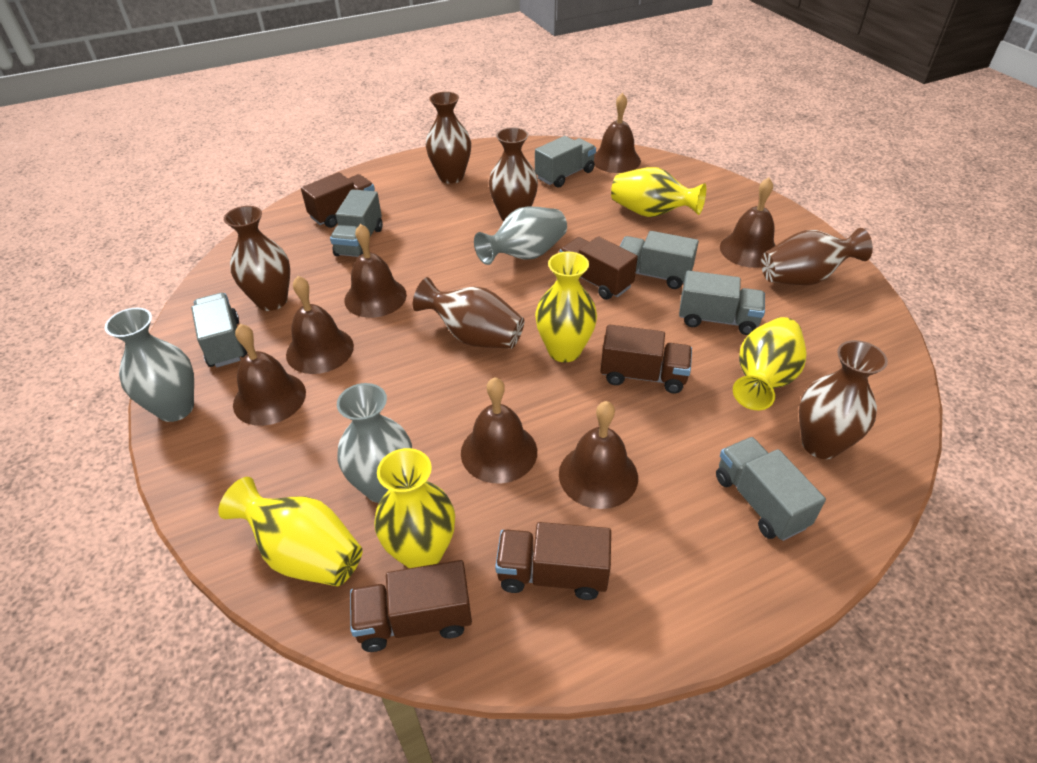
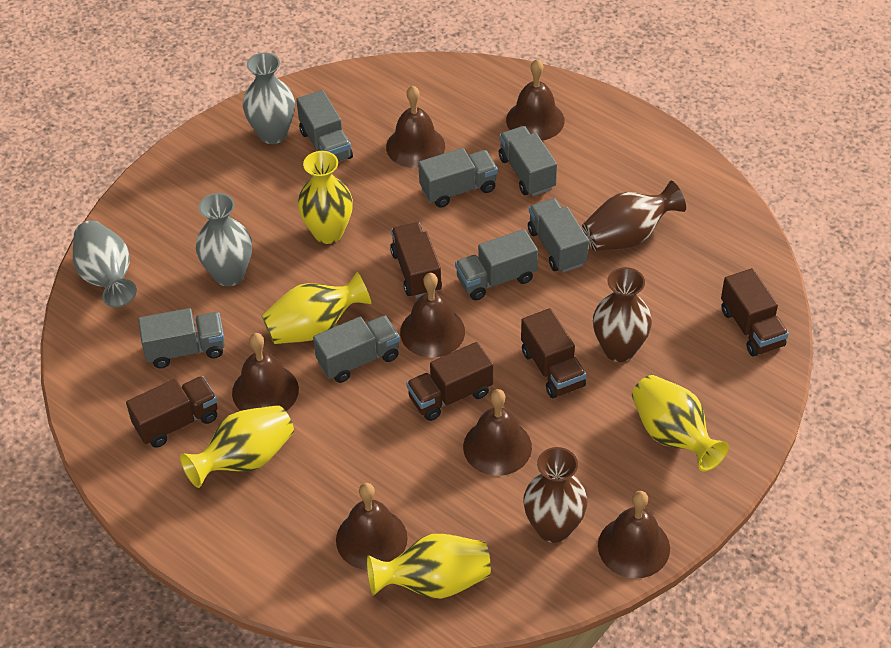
brown vase: 6 -> 3
grey truck: 6 -> 7

